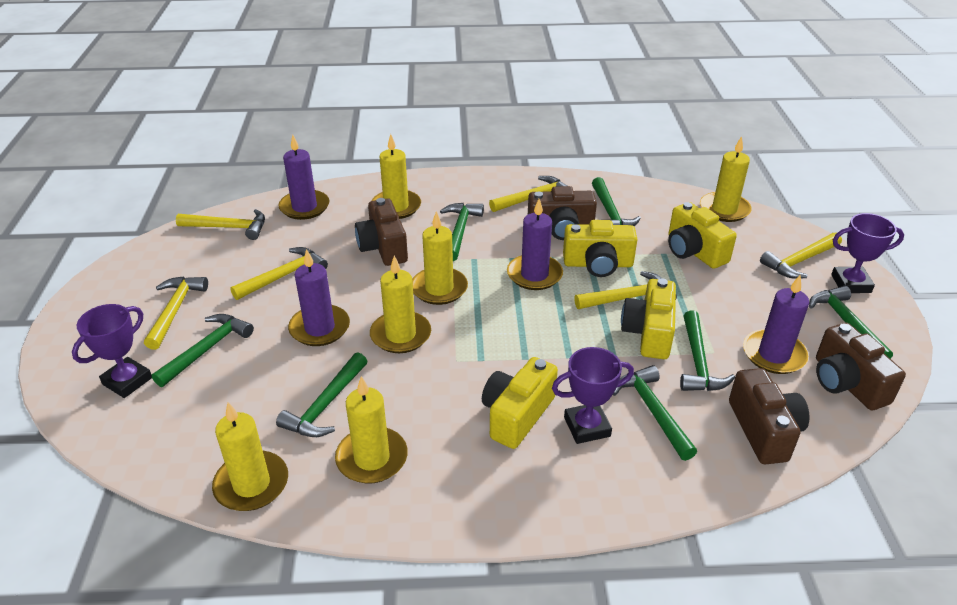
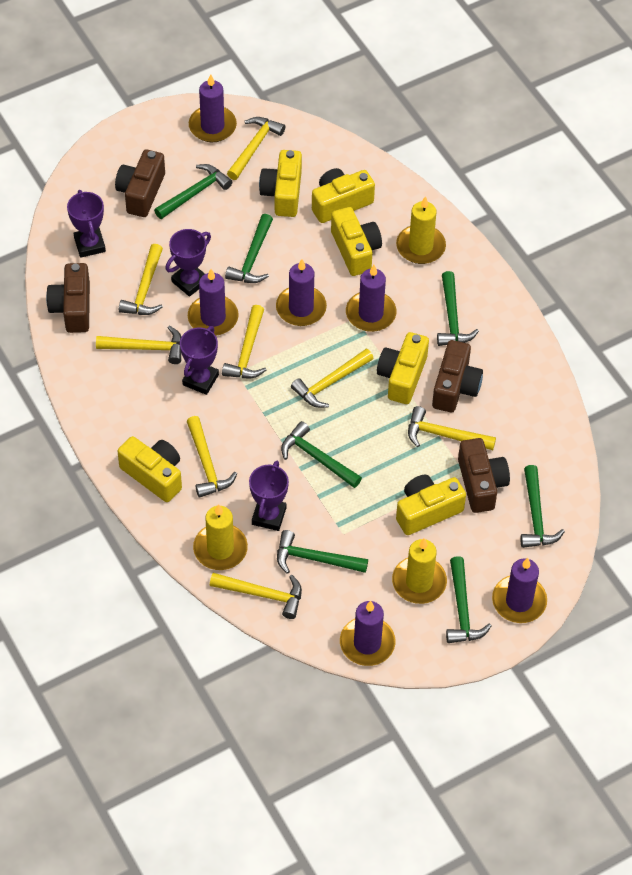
purple candle: 4 -> 6
purple trophy: 3 -> 4
yellow camera: 4 -> 6
yellow candle: 6 -> 3
yellow hammer: 6 -> 8

